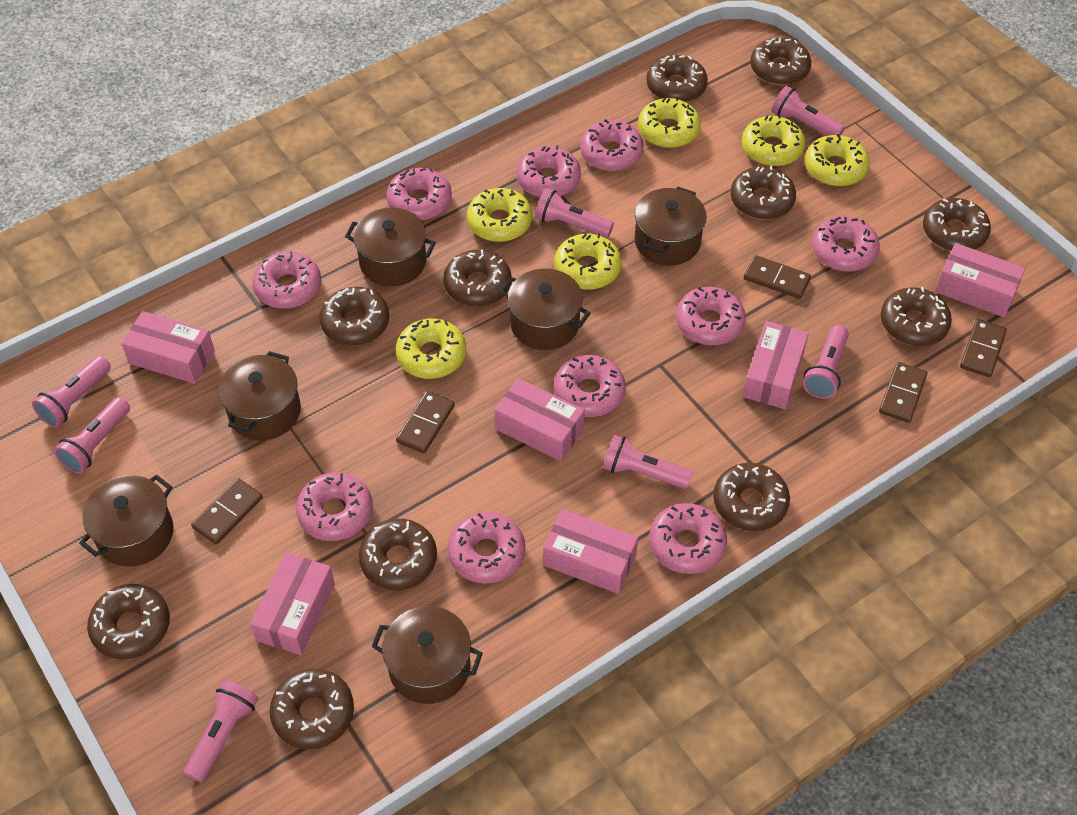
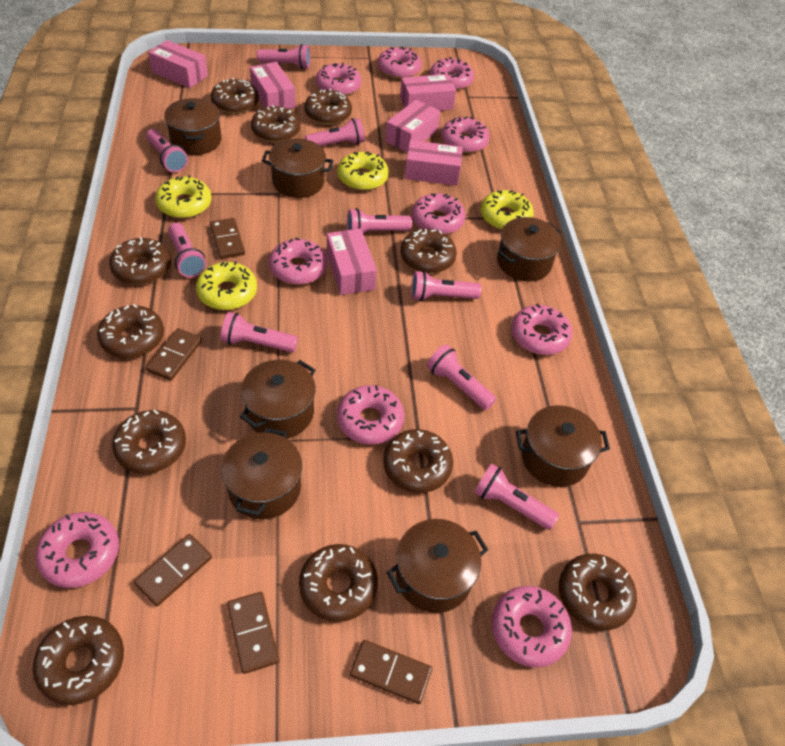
brown pot: 6 -> 7
pink flashlight: 7 -> 9
yellow donut: 6 -> 4

